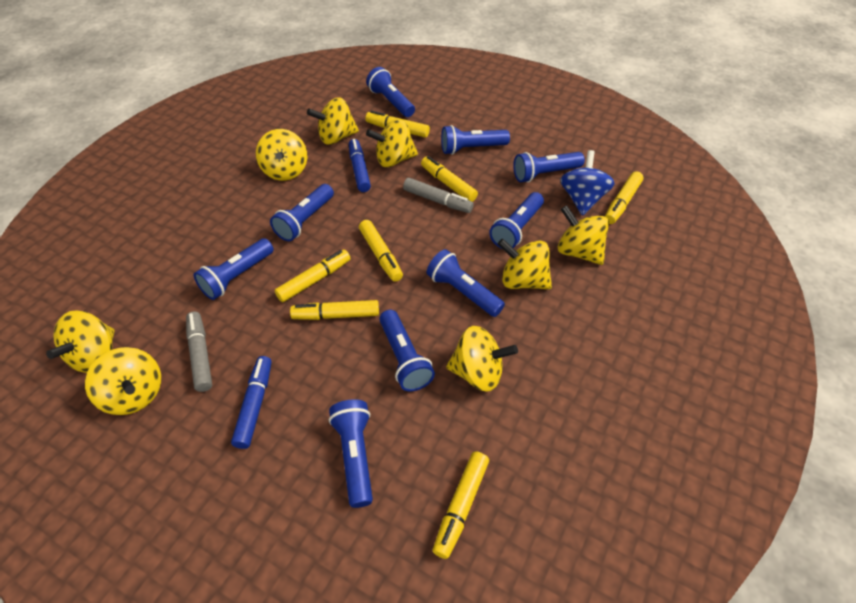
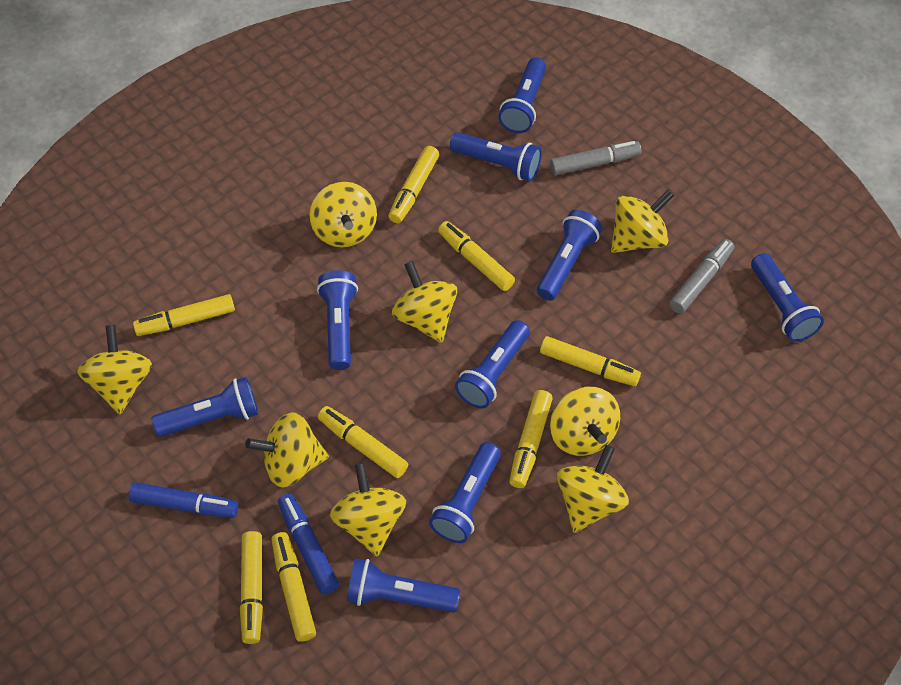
blue spinning top: 1 -> 0
yellow marker: 7 -> 8

